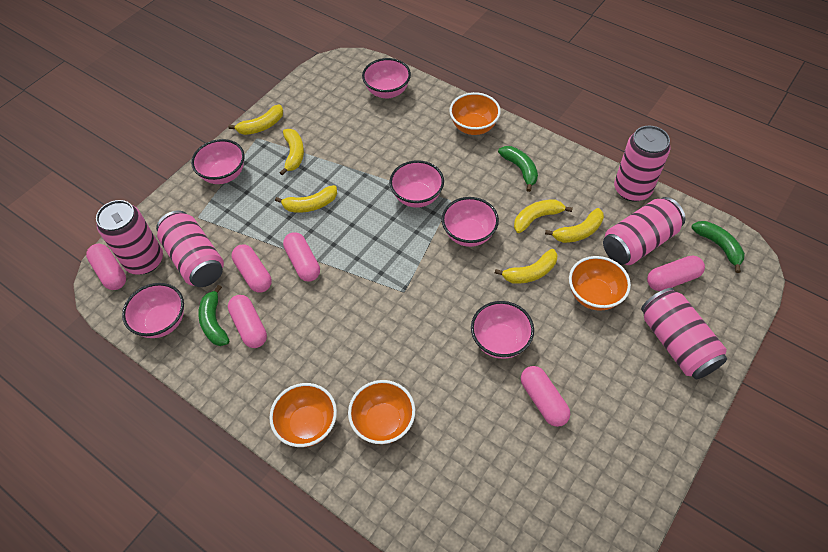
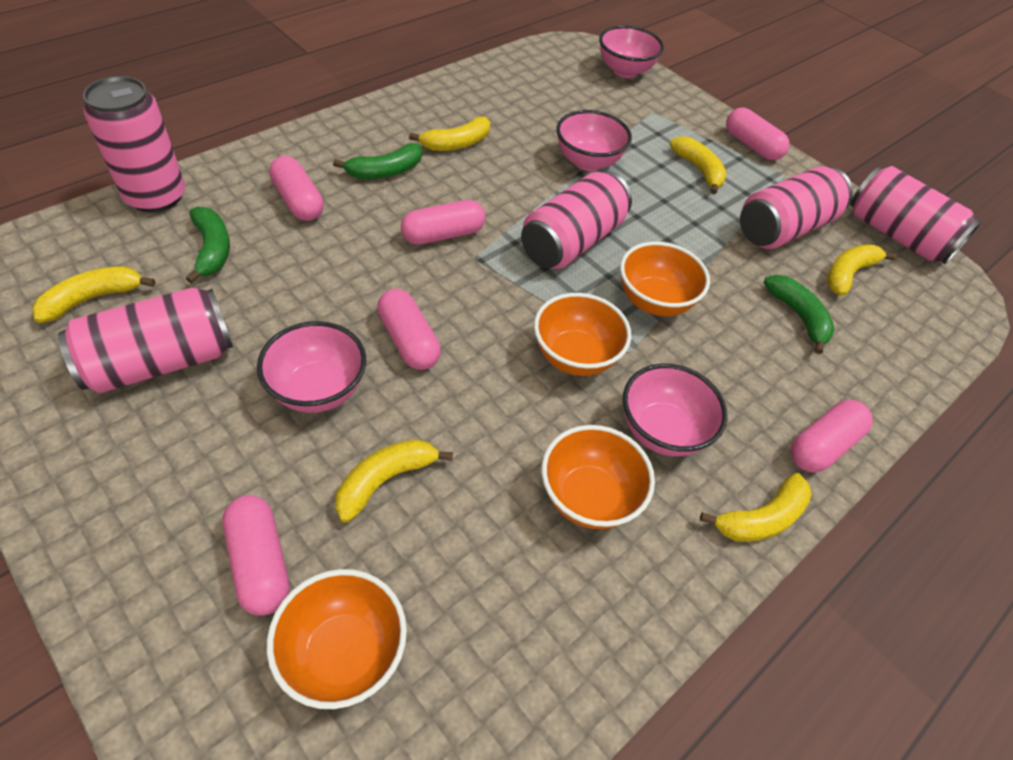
pink bowl: 6 -> 4

